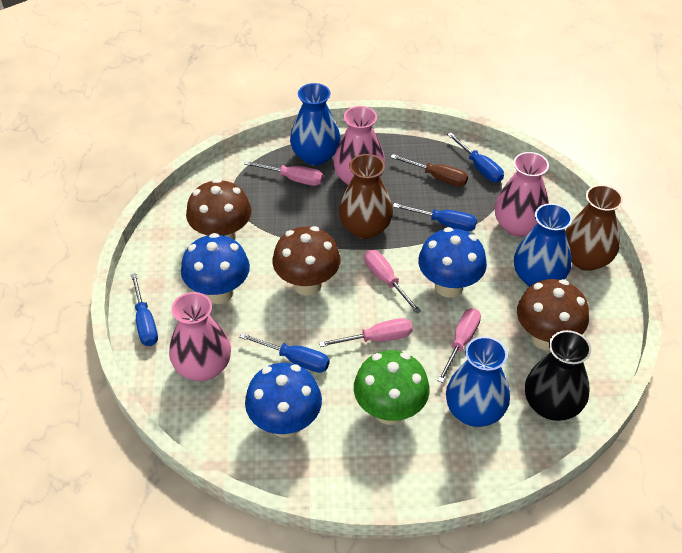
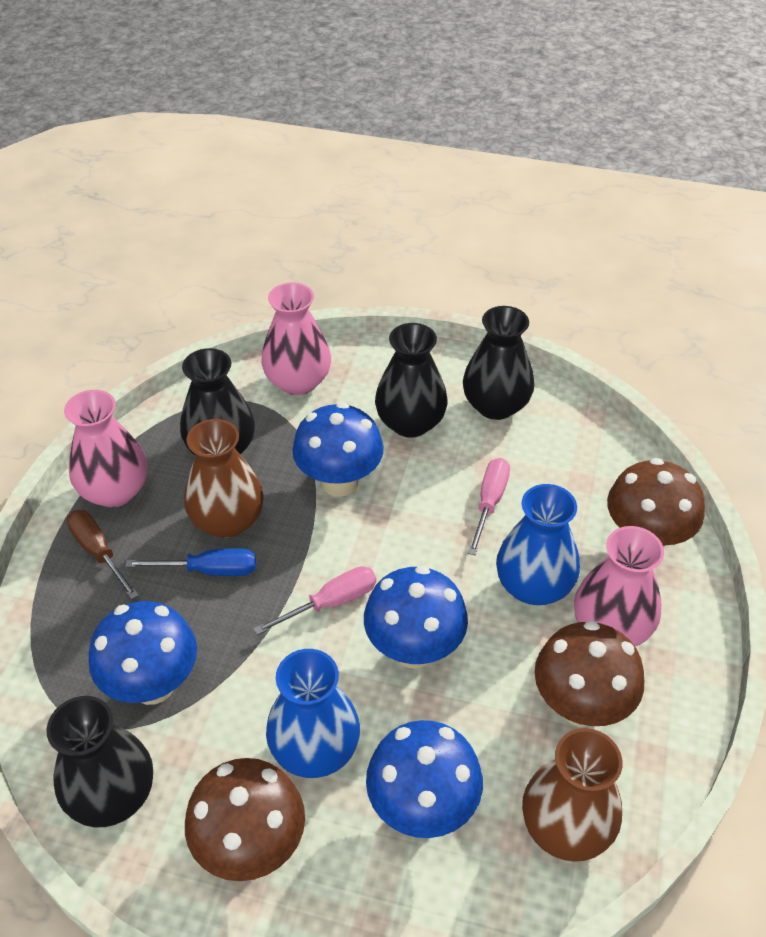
black vase: 1 -> 4
blue mushroom: 3 -> 4
blue screwdriver: 4 -> 1
blue vase: 3 -> 2
green mushroom: 1 -> 0
pink screwdriver: 4 -> 2

